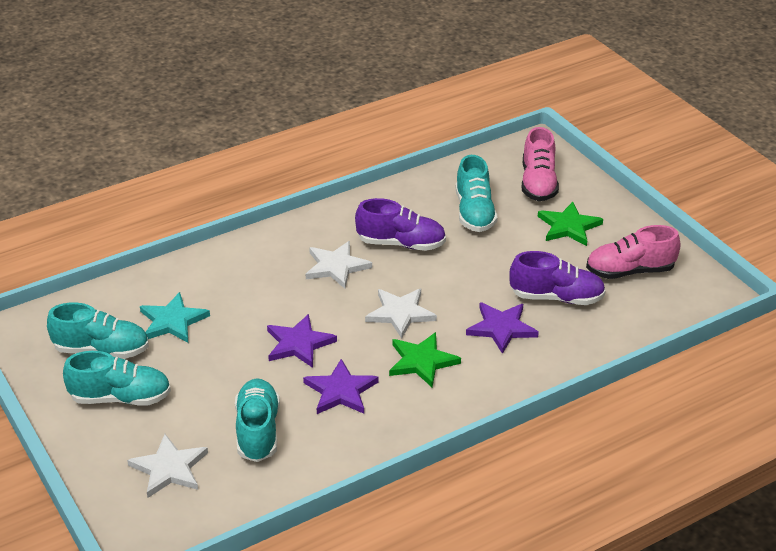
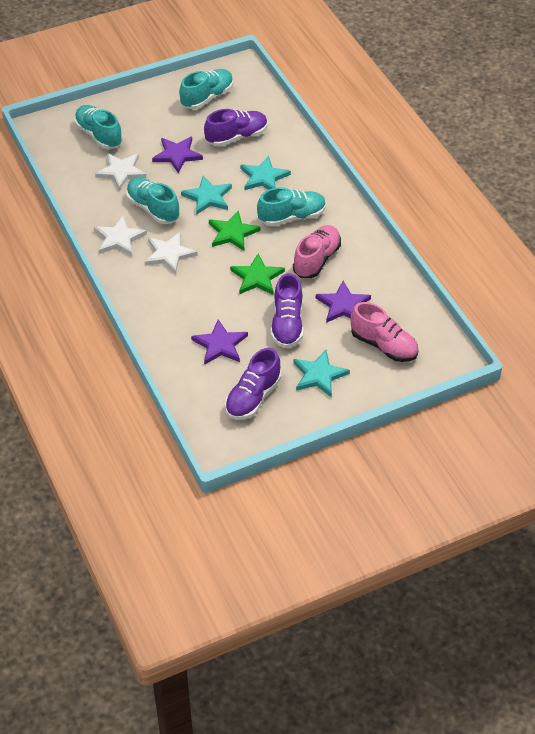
purple shoe: 2 -> 3
turquoise star: 1 -> 3

